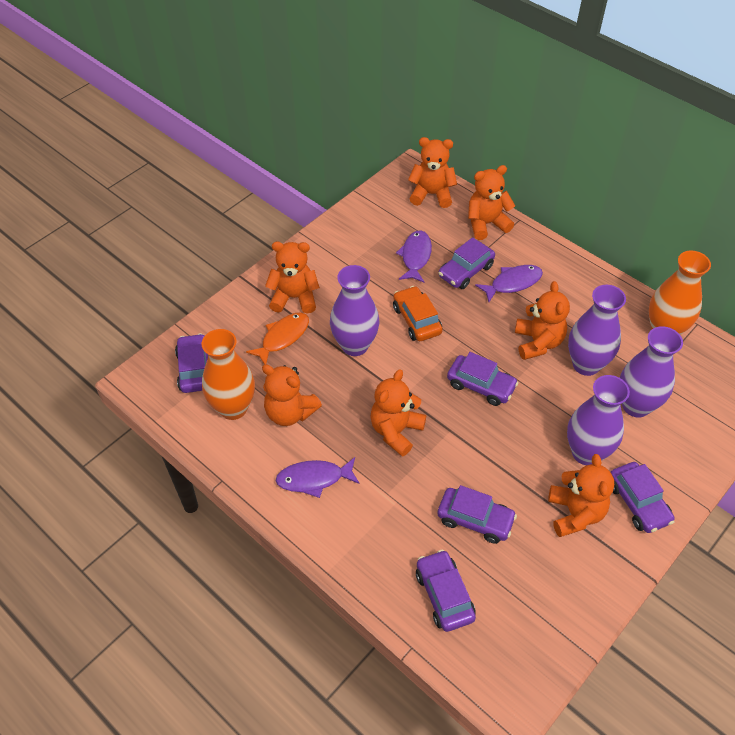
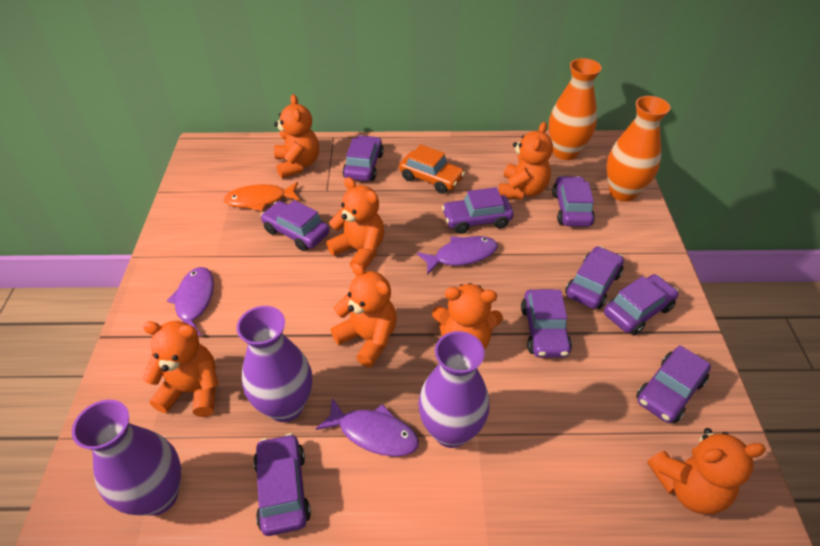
purple car: 6 -> 9
purple vase: 4 -> 3

